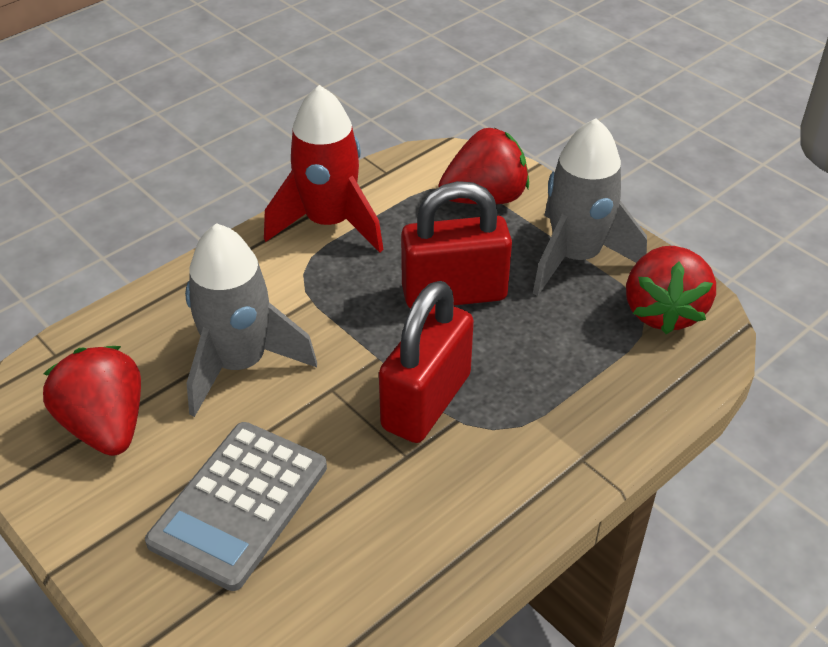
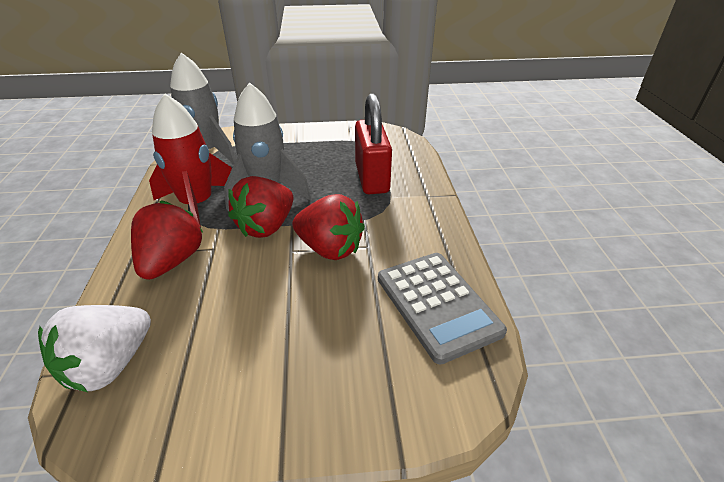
red padlock: 2 -> 1
white strawberry: 0 -> 1

